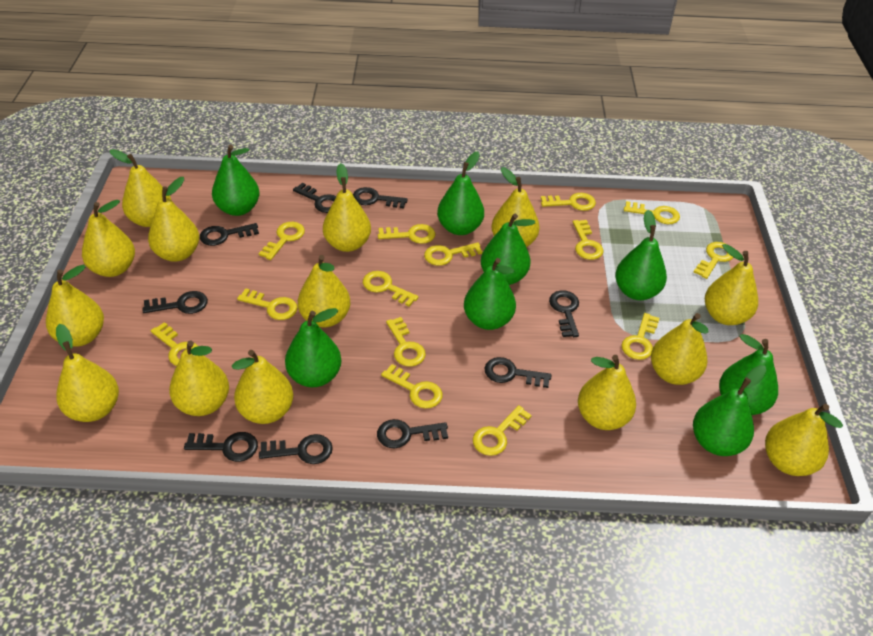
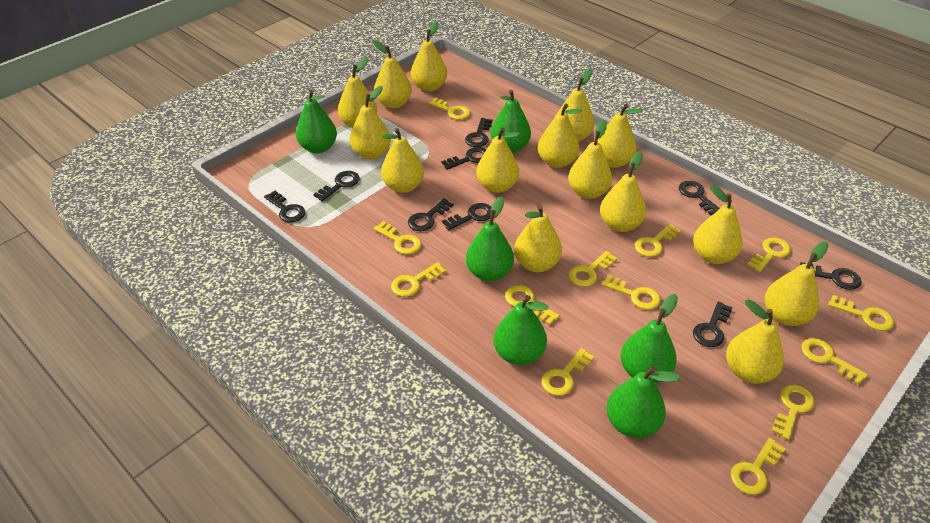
green pear: 8 -> 6
yellow key: 14 -> 13
yellow pear: 14 -> 15

